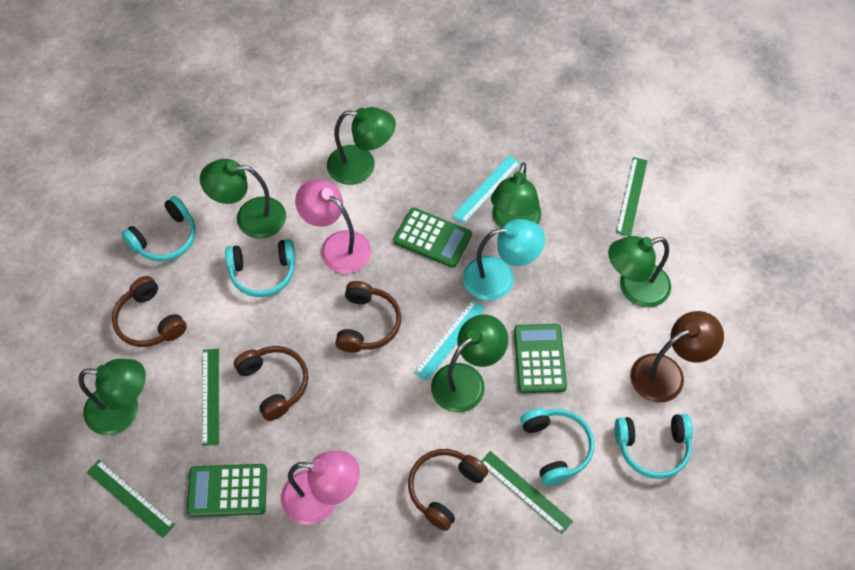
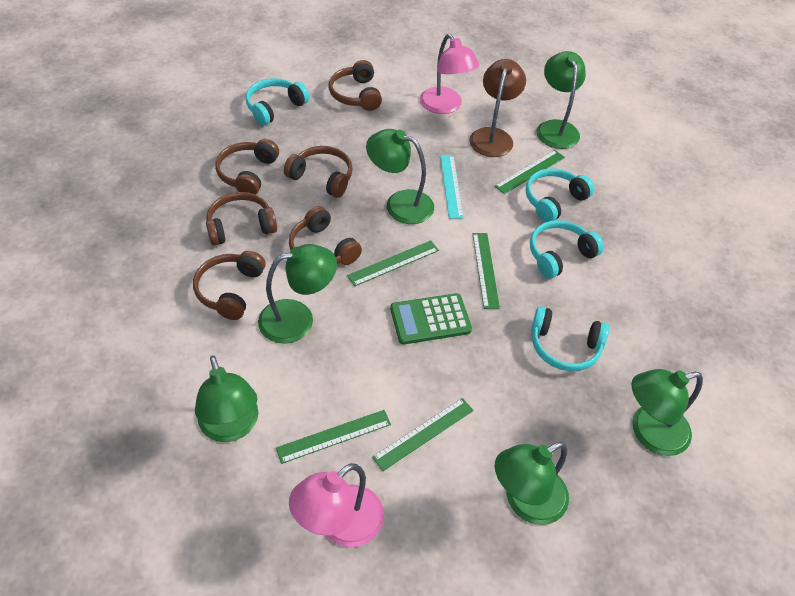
brown headphones: 4 -> 6
green calculator: 3 -> 1
green ruler: 4 -> 5
turquoise lamp: 1 -> 0
turquoise ruler: 2 -> 1

